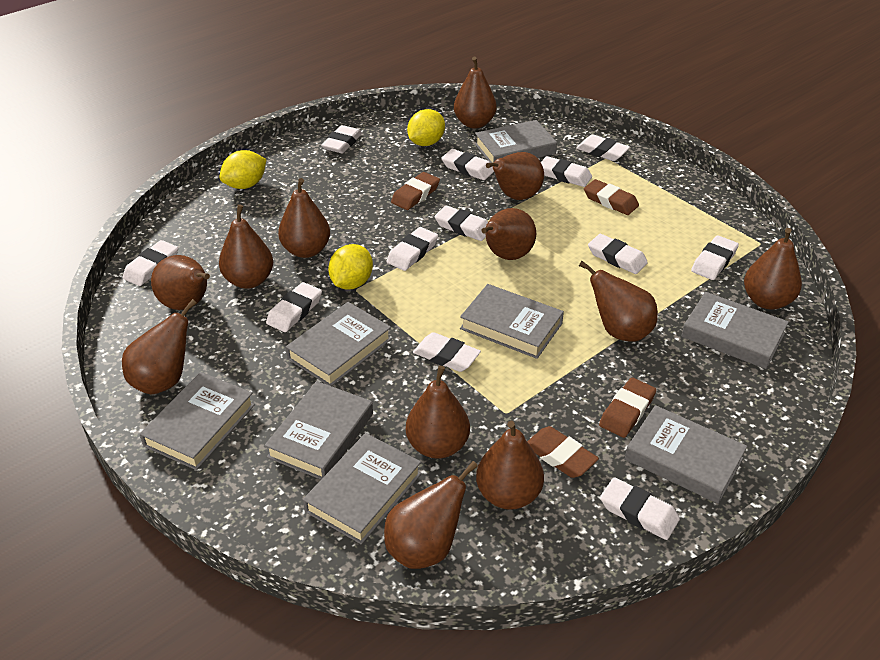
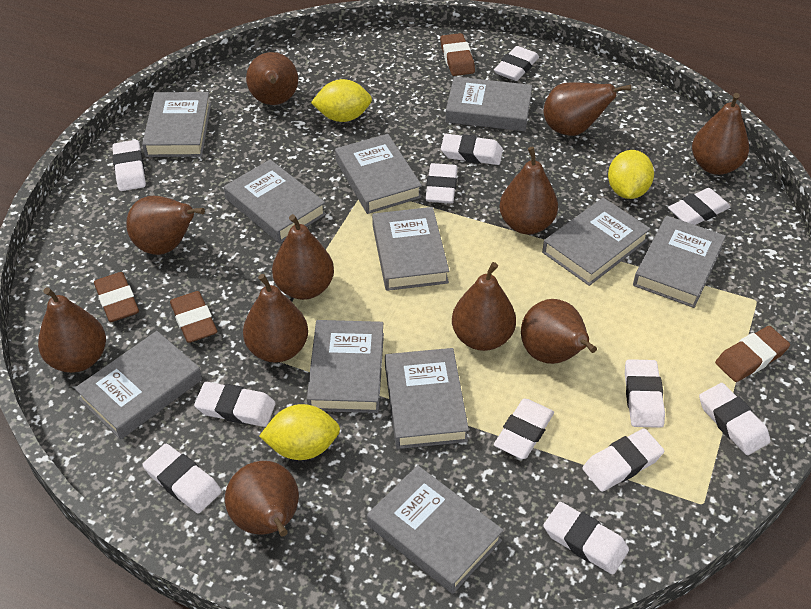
brown pear: 12 -> 11
grey book: 8 -> 11

